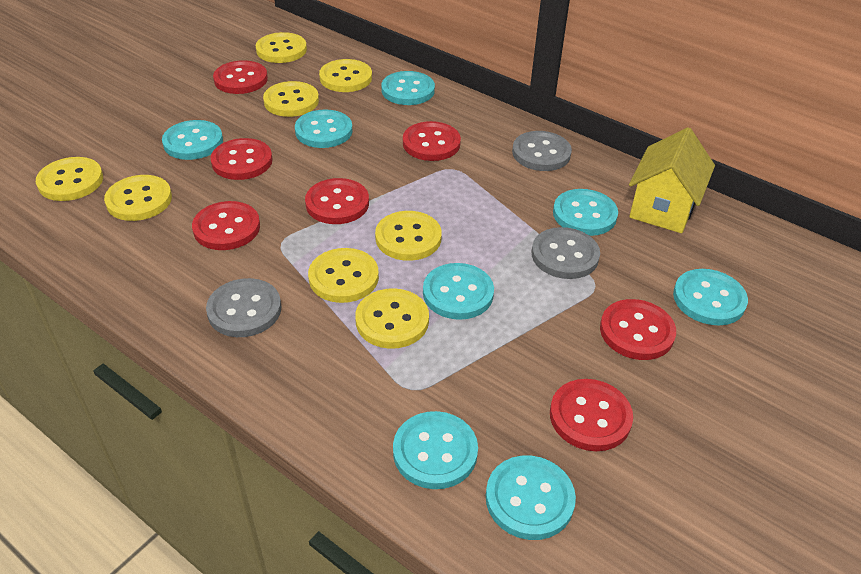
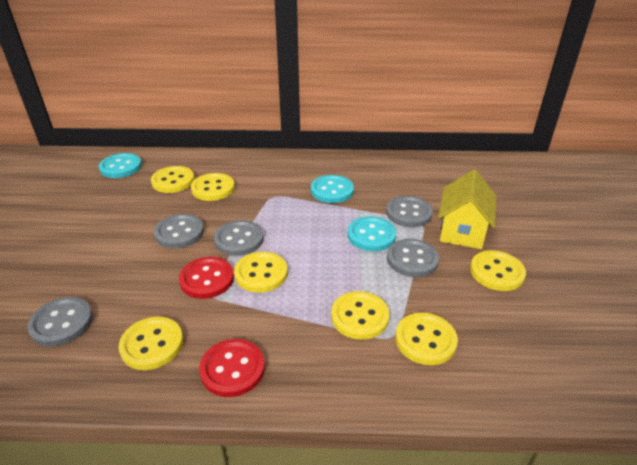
grey button: 3 -> 5
red button: 7 -> 2
turquoise button: 8 -> 3
yellow button: 8 -> 7

